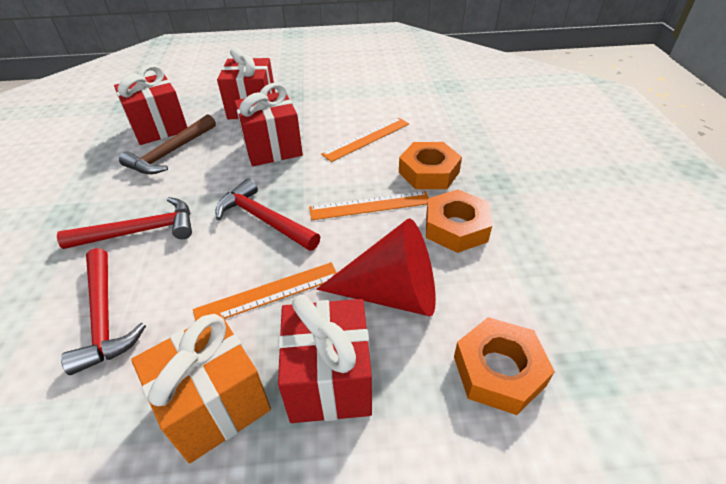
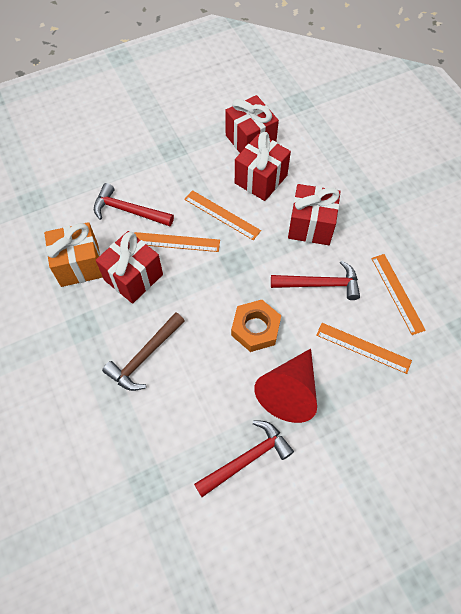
orange nut: 3 -> 1
orange ruler: 3 -> 4

